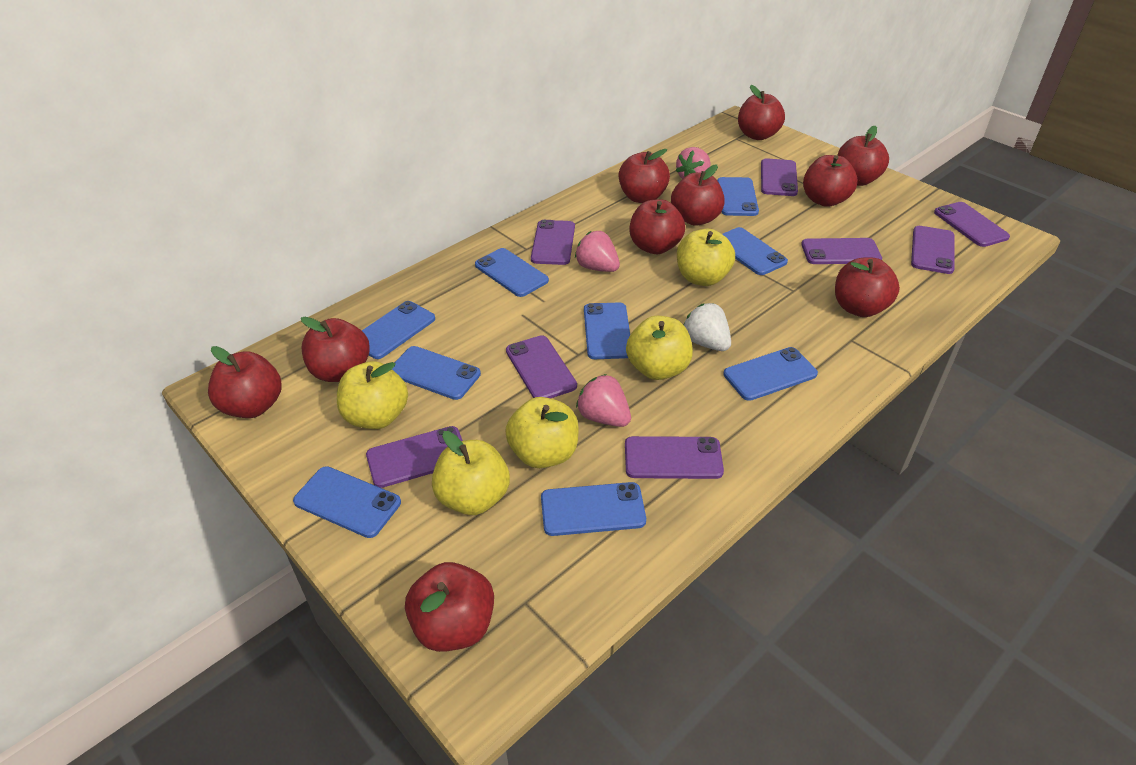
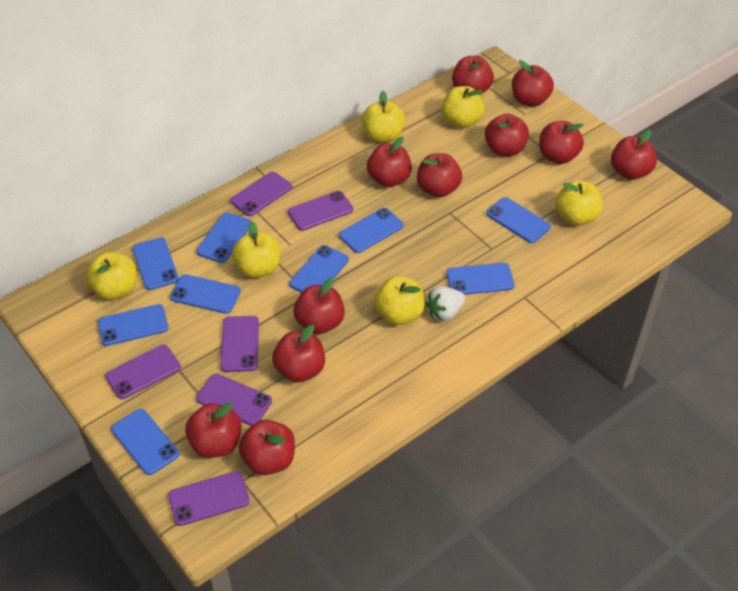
pink strawberry: 3 -> 0
purple phone: 8 -> 6
red apple: 10 -> 11
yellow apple: 5 -> 6

